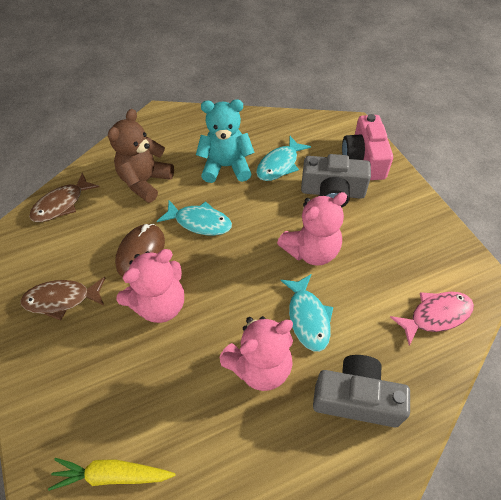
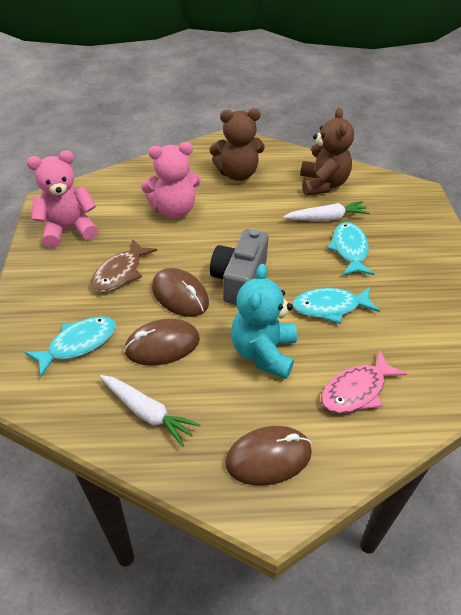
brown fish: 2 -> 1
brown mouse: 1 -> 3
brown teddy bear: 1 -> 2
grey camera: 2 -> 1
pink camera: 1 -> 0
pink teddy bear: 3 -> 2
white carrot: 0 -> 2
yellow carrot: 1 -> 0

